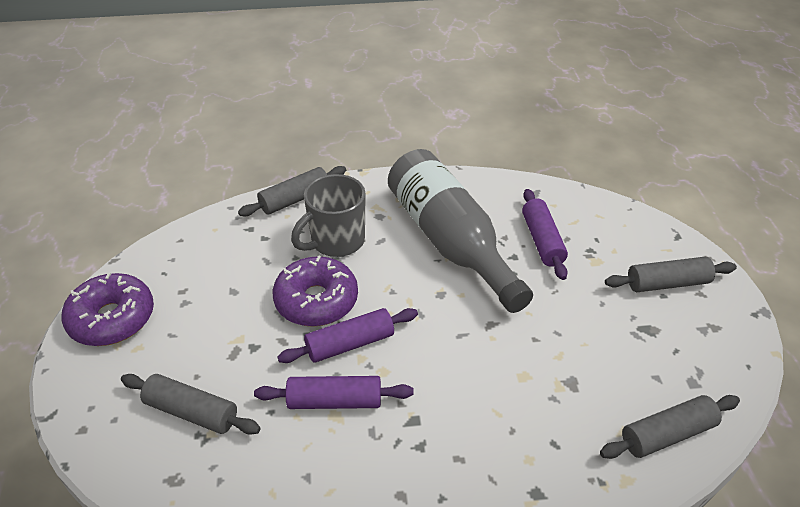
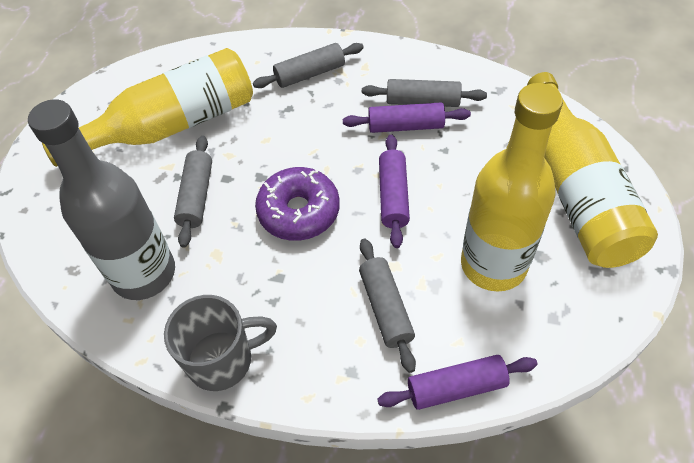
purple donut: 2 -> 1
yellow bottle: 0 -> 3

